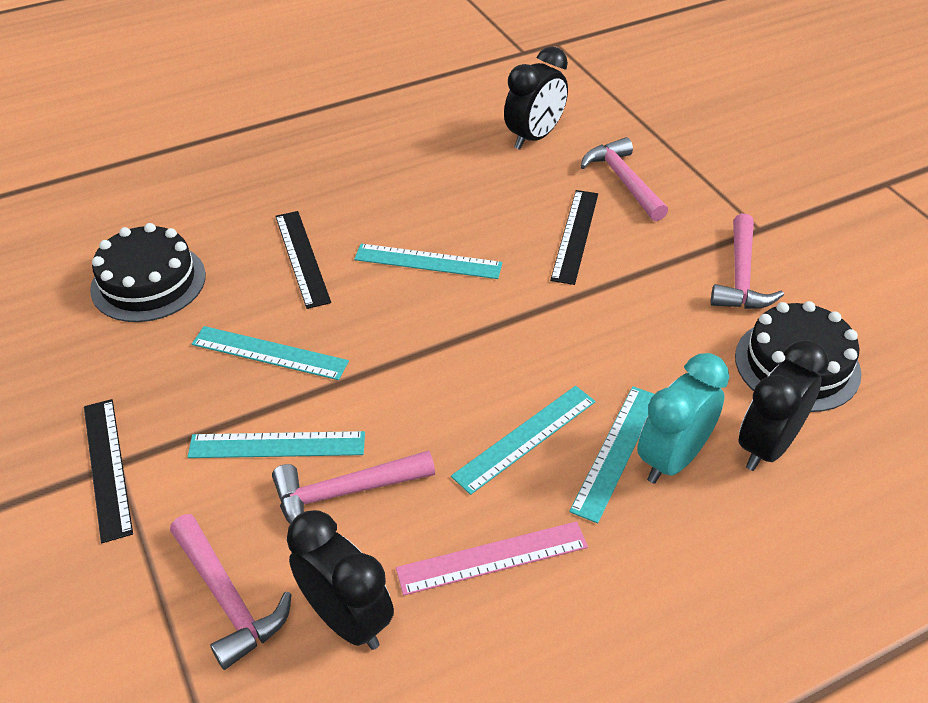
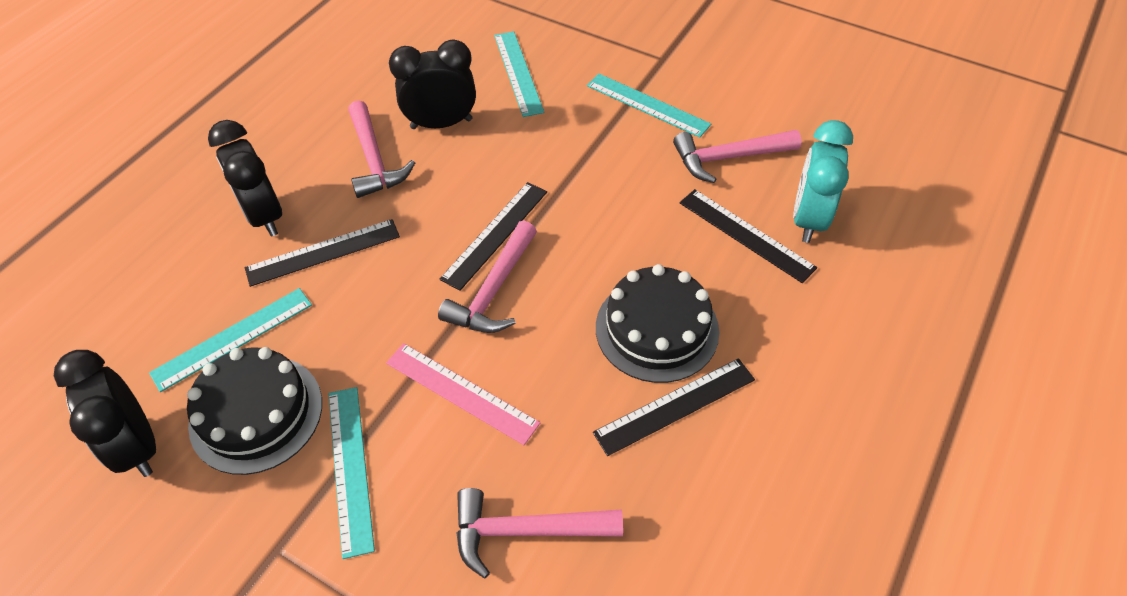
black ruler: 3 -> 4
turquoise ruler: 5 -> 4

